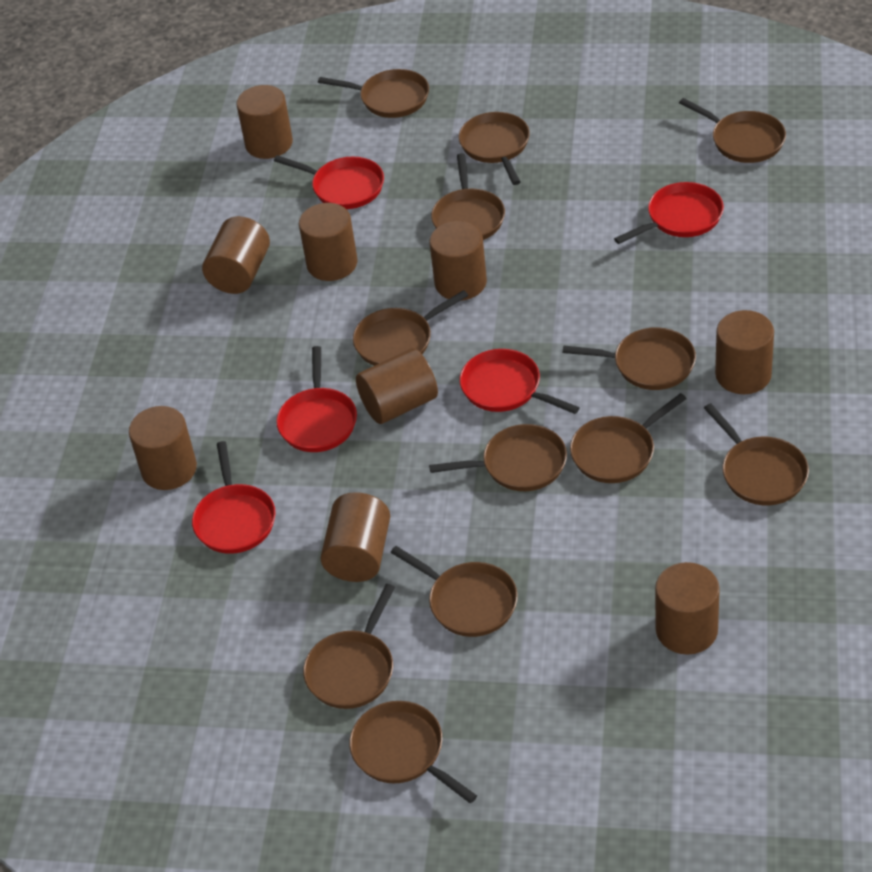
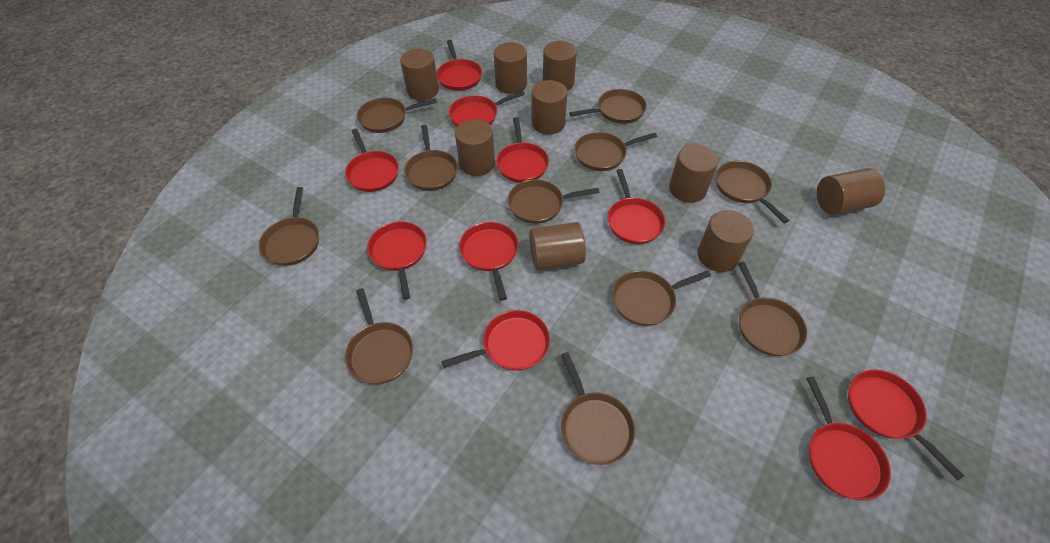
brown pan: 12 -> 11
red pan: 5 -> 10

